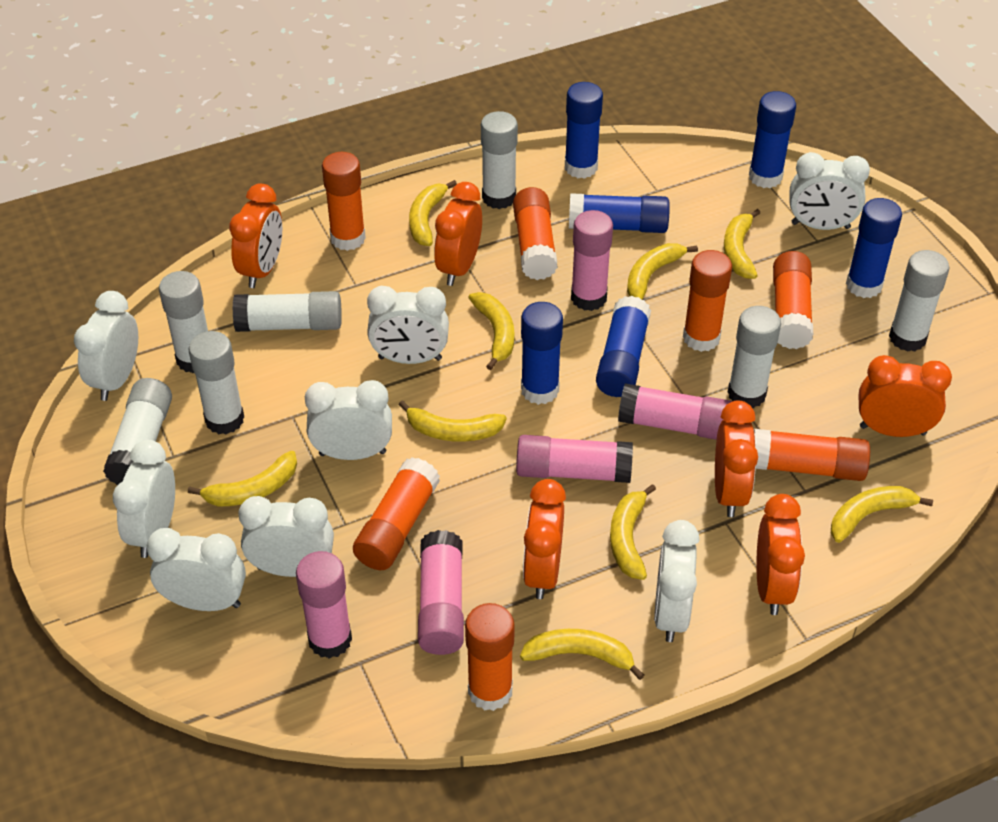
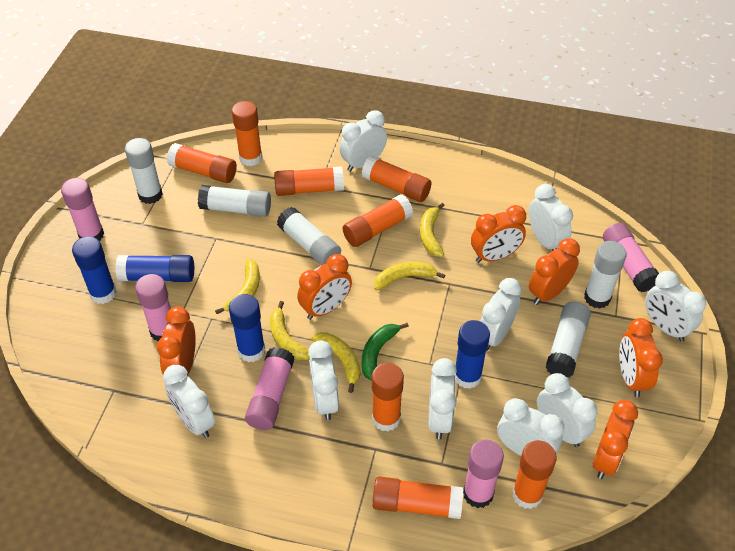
blue glue stick: 6 -> 4
green banana: 0 -> 1
orange glue stick: 7 -> 8
white clock: 8 -> 9
white glue stick: 7 -> 5
yellow banana: 9 -> 5

